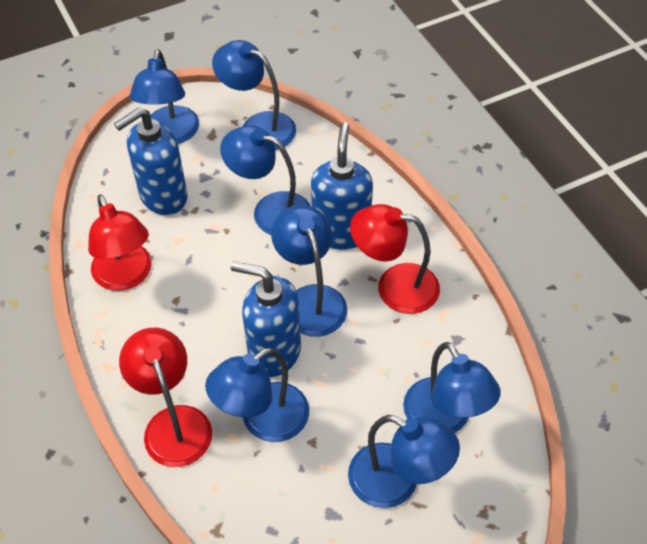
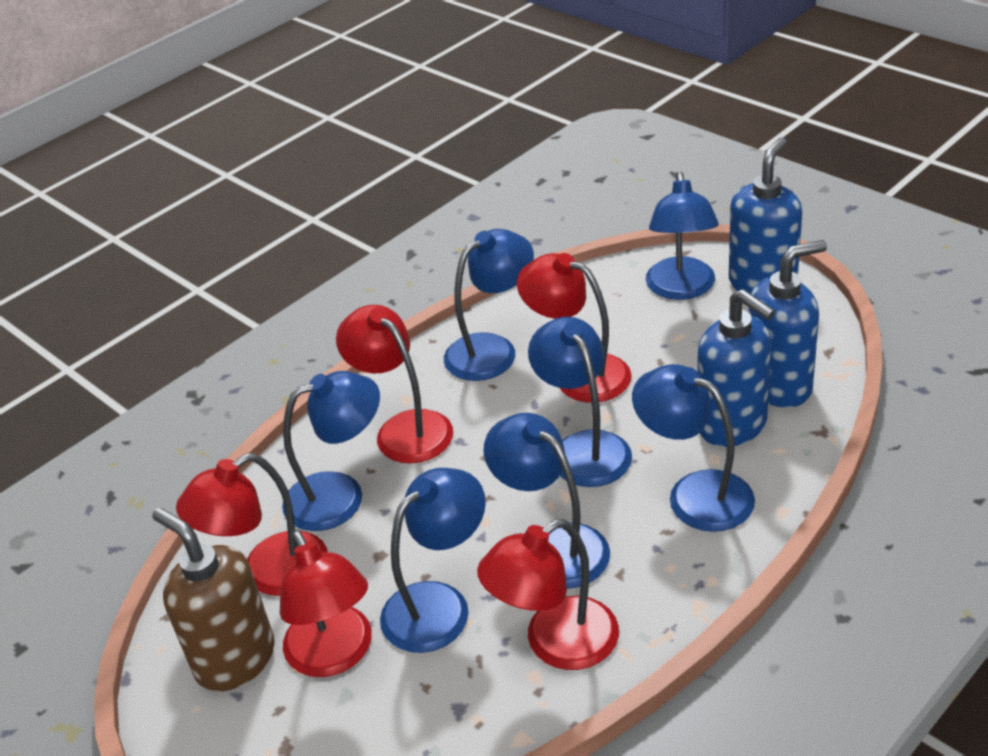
brown soap dispenser: 0 -> 1
red lamp: 3 -> 5

